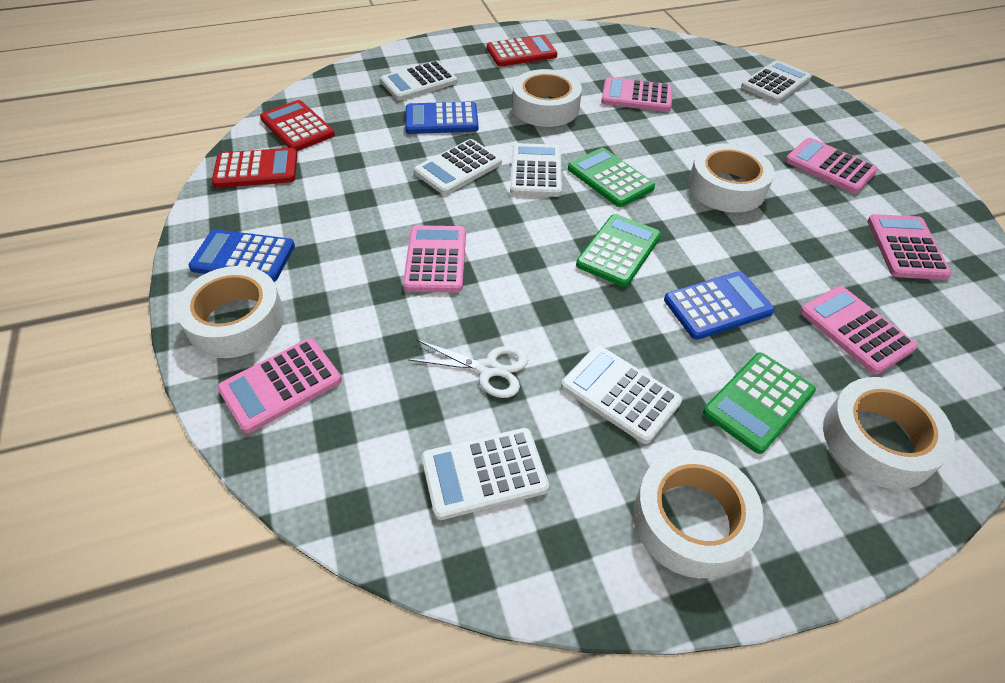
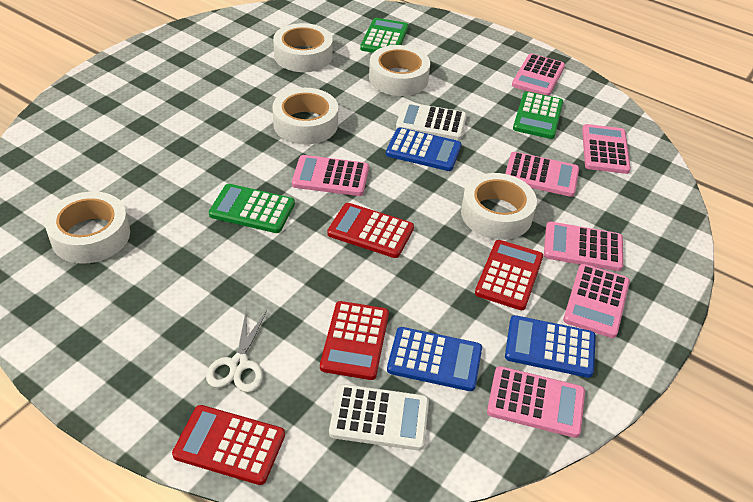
pink calculator: 6 -> 7
red calculator: 3 -> 4
white calculator: 6 -> 2

